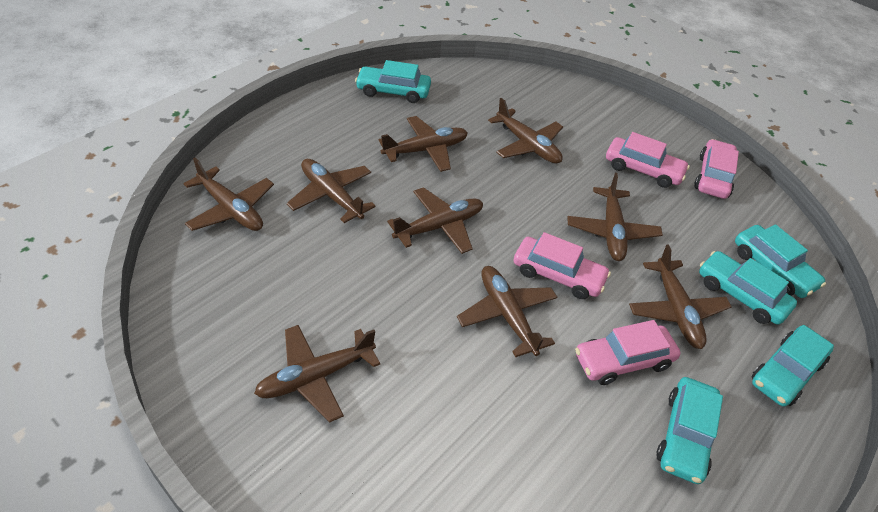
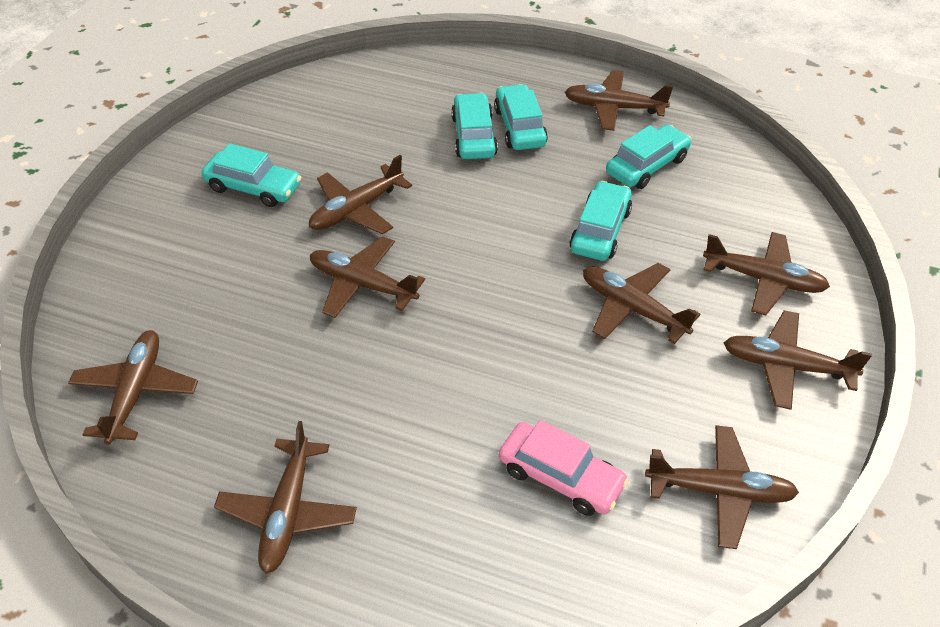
pink car: 4 -> 1

